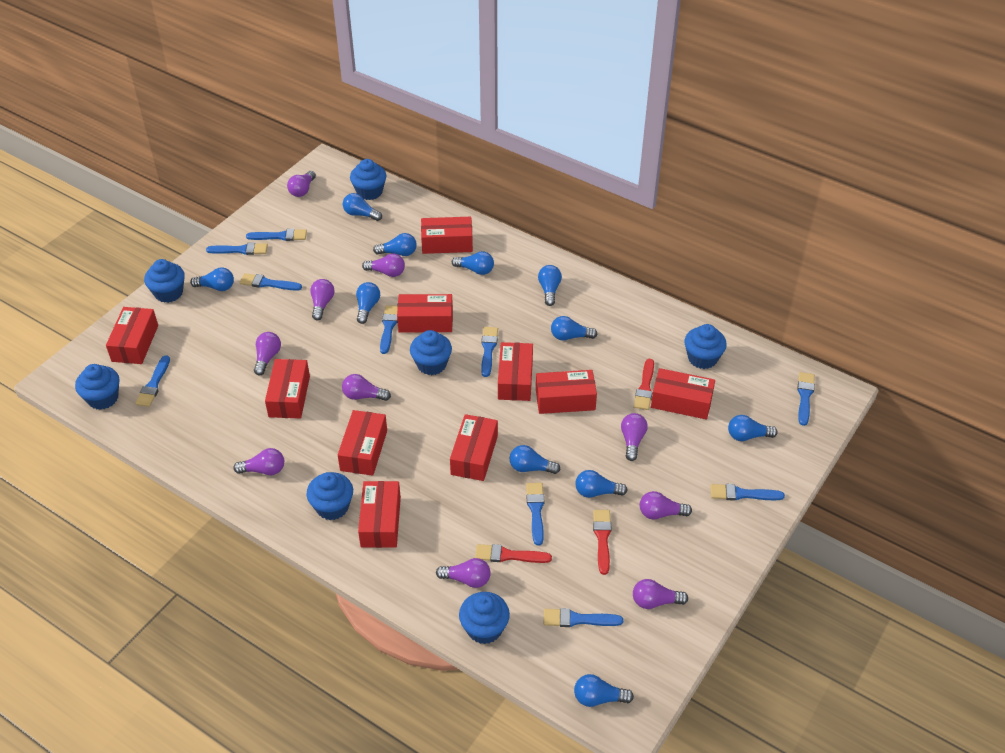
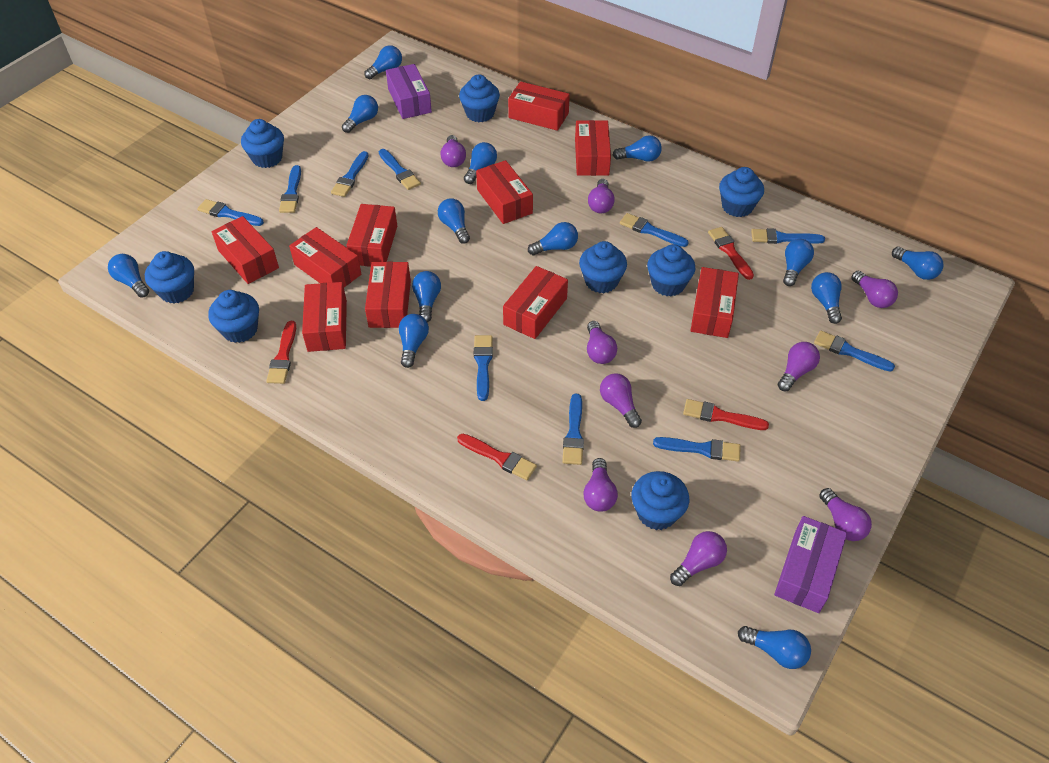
blue cupcake: 7 -> 8
blue light bulb: 11 -> 13
purple box: 0 -> 2
purple light bulb: 10 -> 9
red brush: 3 -> 4

